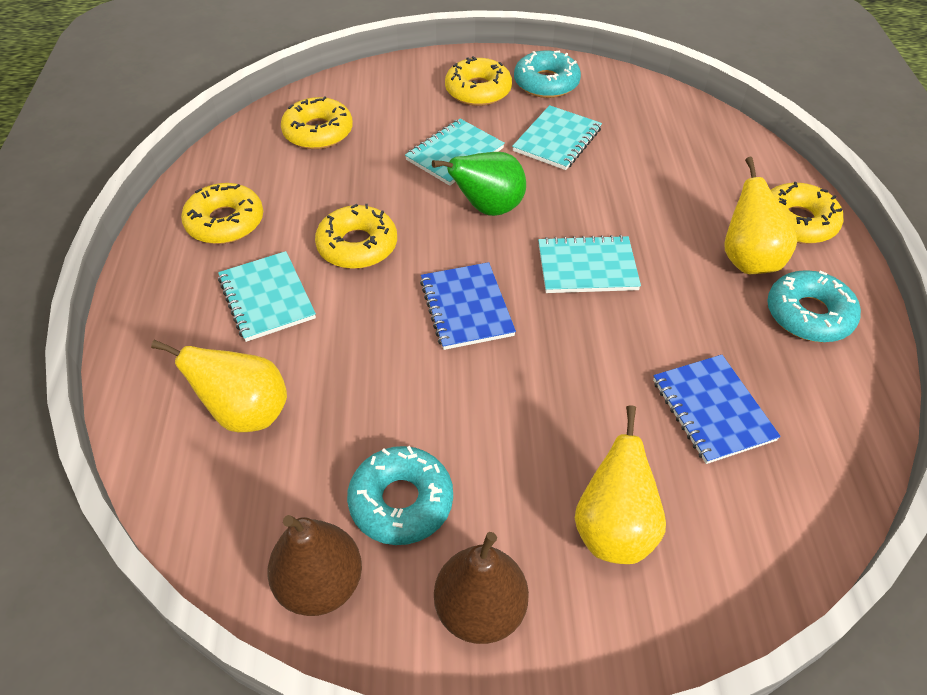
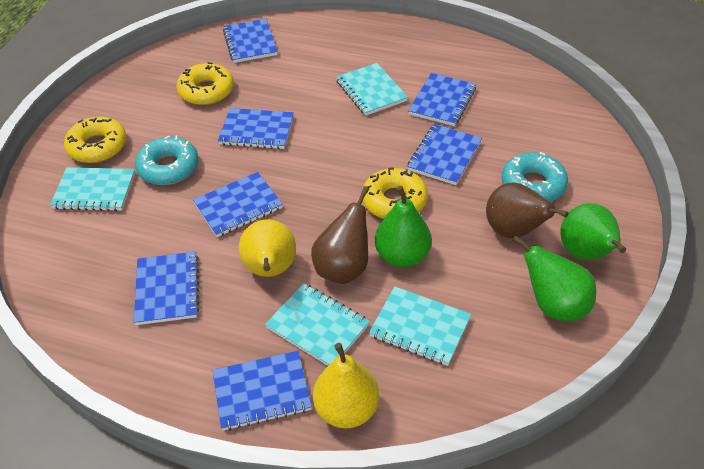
blue notebook: 2 -> 7
green pear: 1 -> 3
turquoise donut: 3 -> 2
yellow donut: 5 -> 3
yellow pear: 3 -> 2

